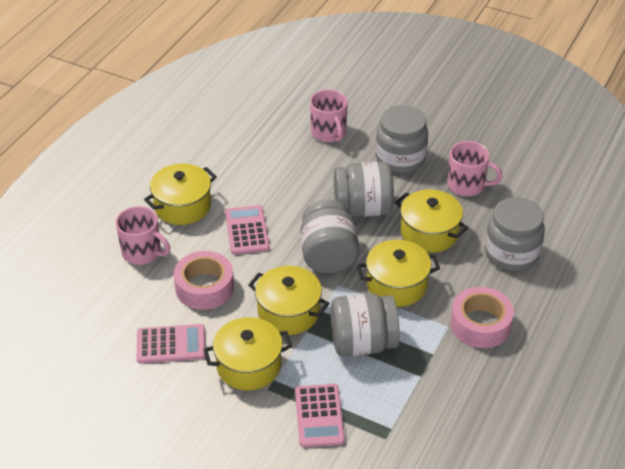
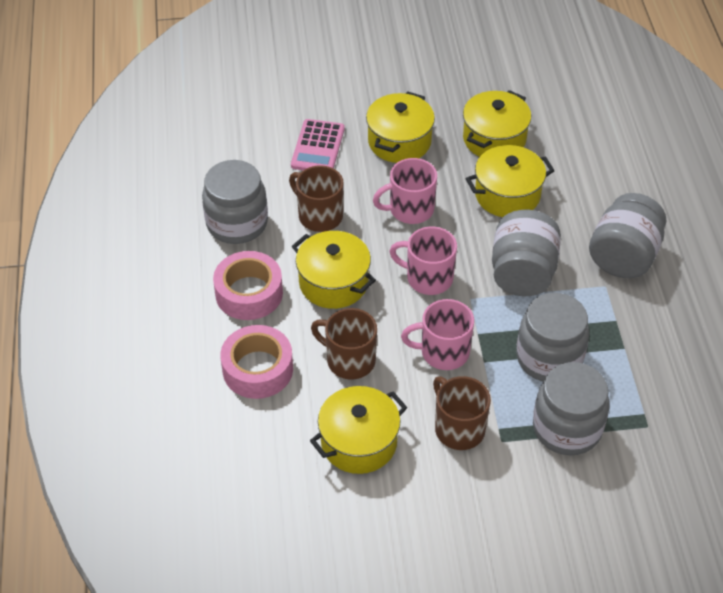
brown mug: 0 -> 3
pink calculator: 3 -> 1

